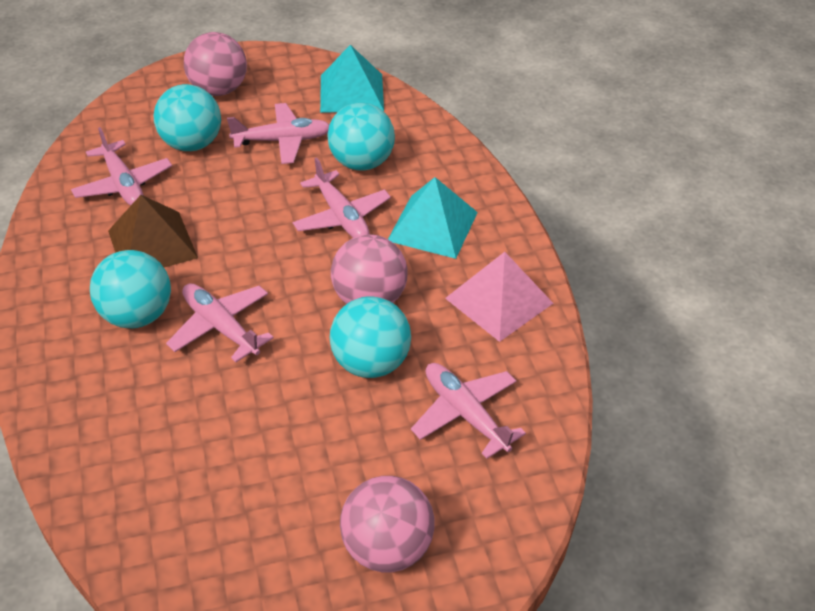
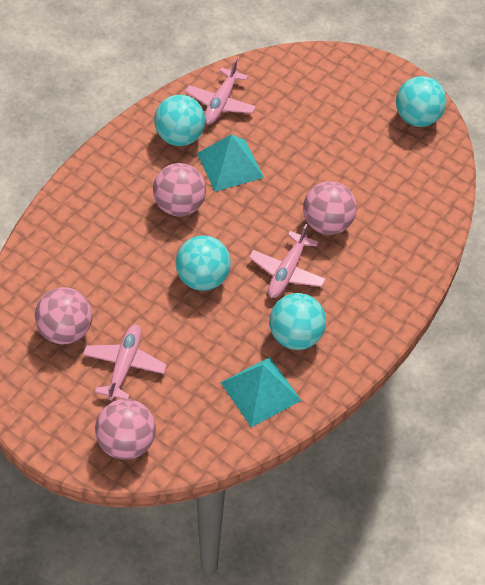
brown pyramid: 1 -> 0
pink ball: 3 -> 4
pink plane: 5 -> 3
pink pyramid: 1 -> 0

